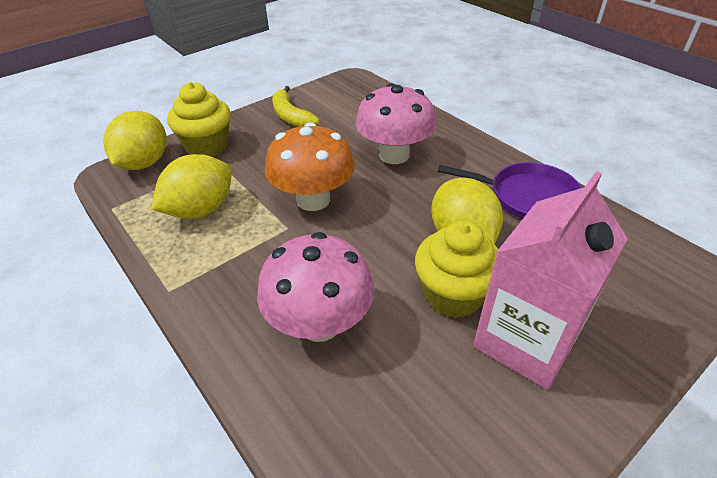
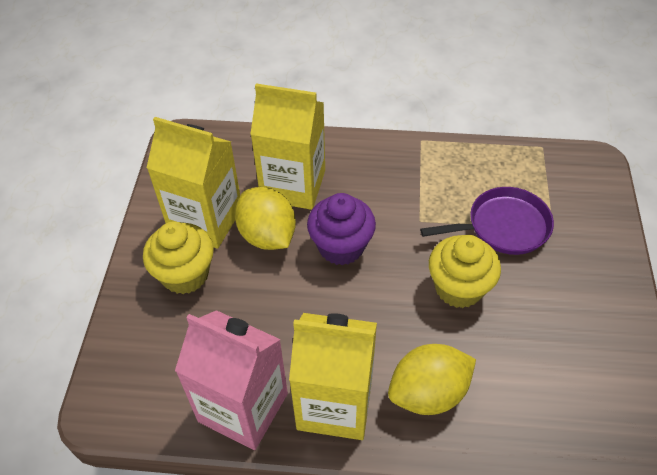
orange mushroom: 1 -> 0
pink mushroom: 2 -> 0
purple cupcake: 0 -> 1
yellow banana: 1 -> 0
yellow carton: 0 -> 3
yellow lemon: 3 -> 2

